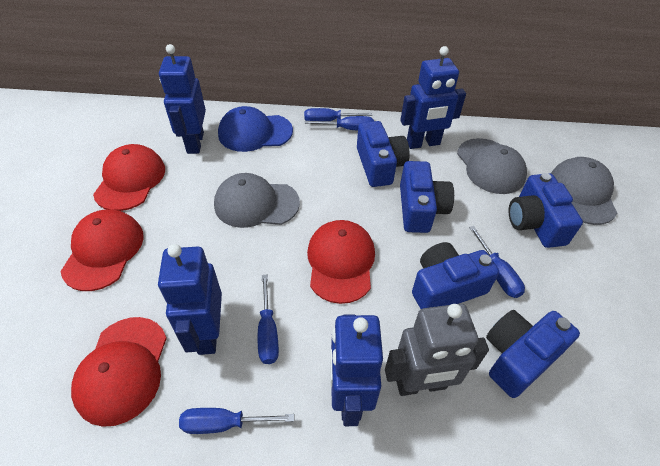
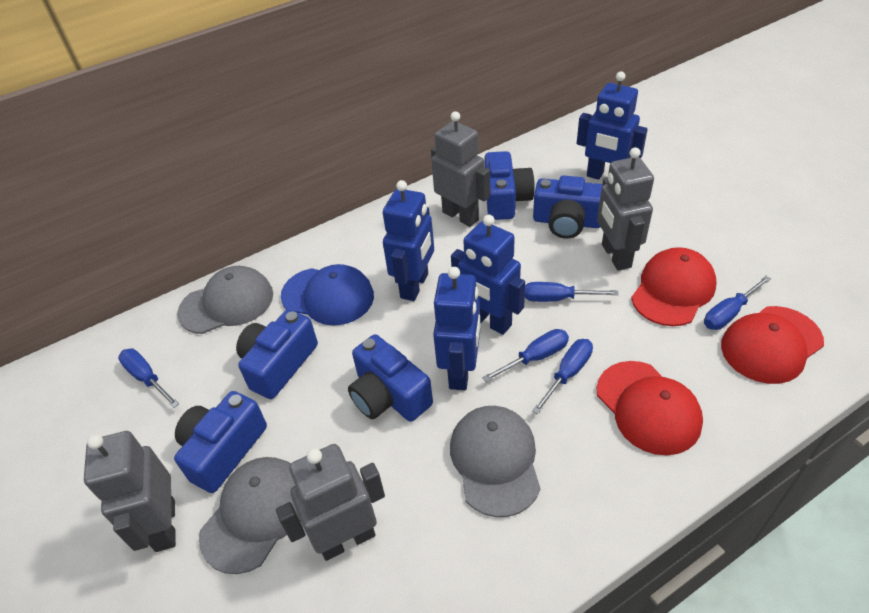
grey robot: 1 -> 4
red cap: 4 -> 3

